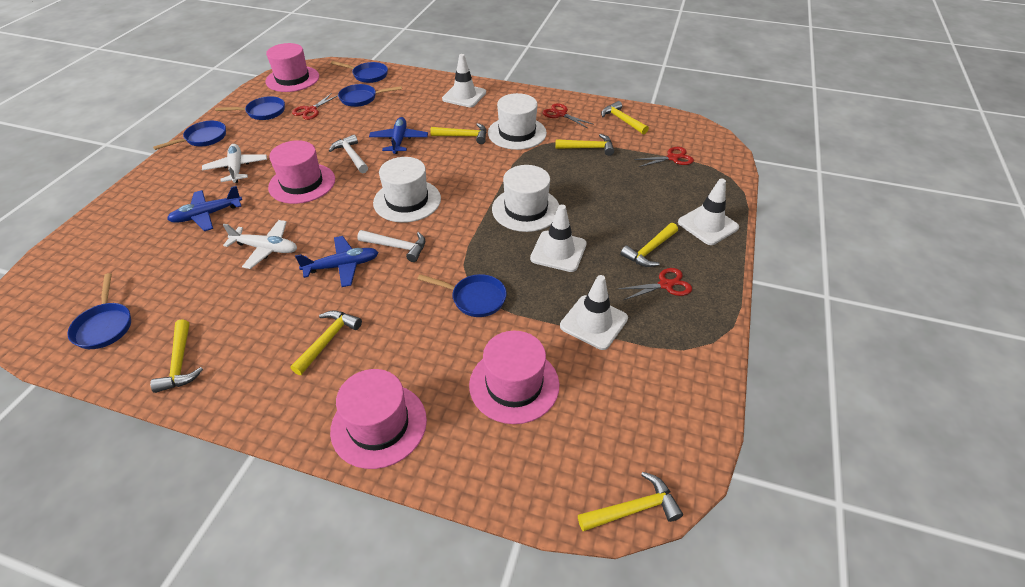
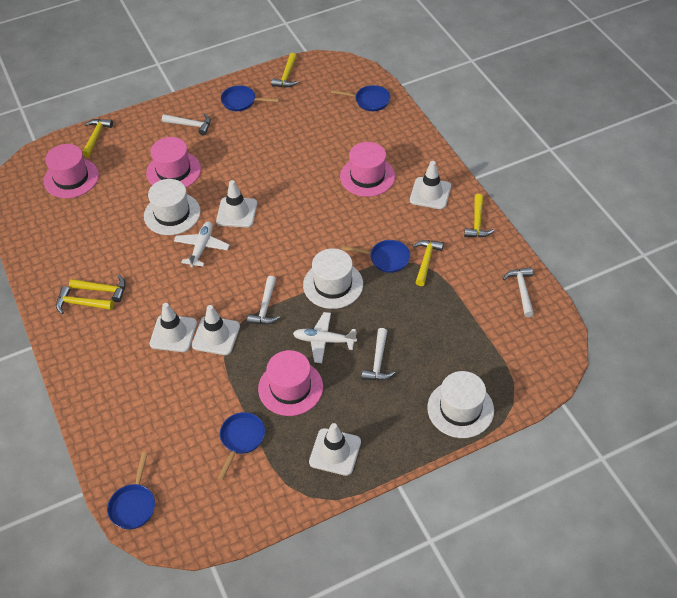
blue pan: 6 -> 5
blue plane: 3 -> 0
red scissors: 4 -> 0
white hammer: 2 -> 4
white traffic cone: 4 -> 5
yellow hammer: 7 -> 6

